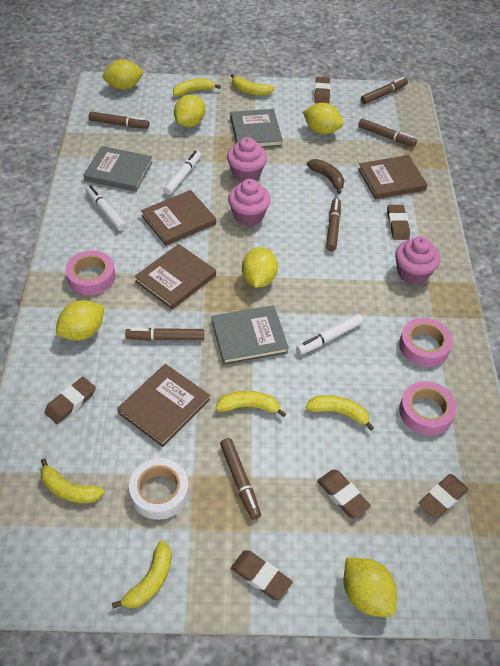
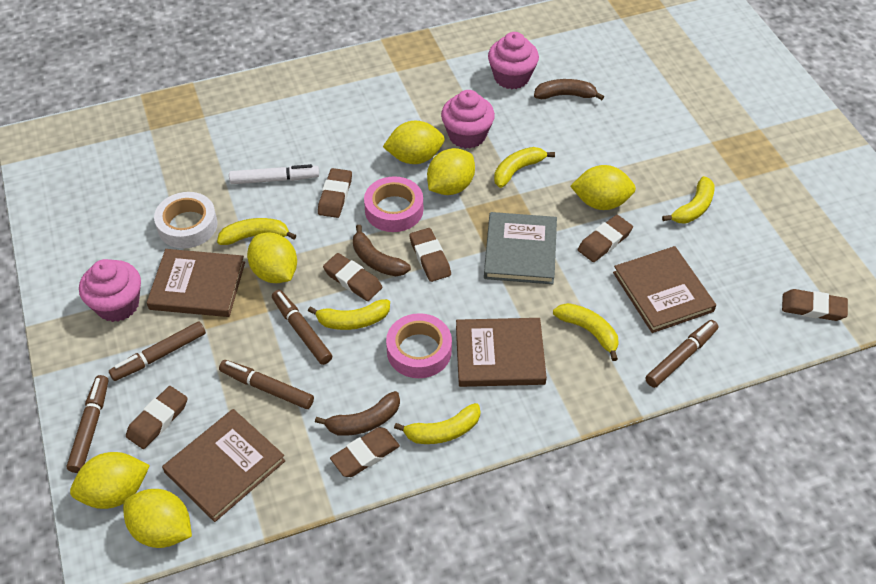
brown banana: 1 -> 3
brown eraser: 6 -> 7
brown marker: 6 -> 5
grey book: 3 -> 1
pink tape: 3 -> 2
white marker: 3 -> 1

